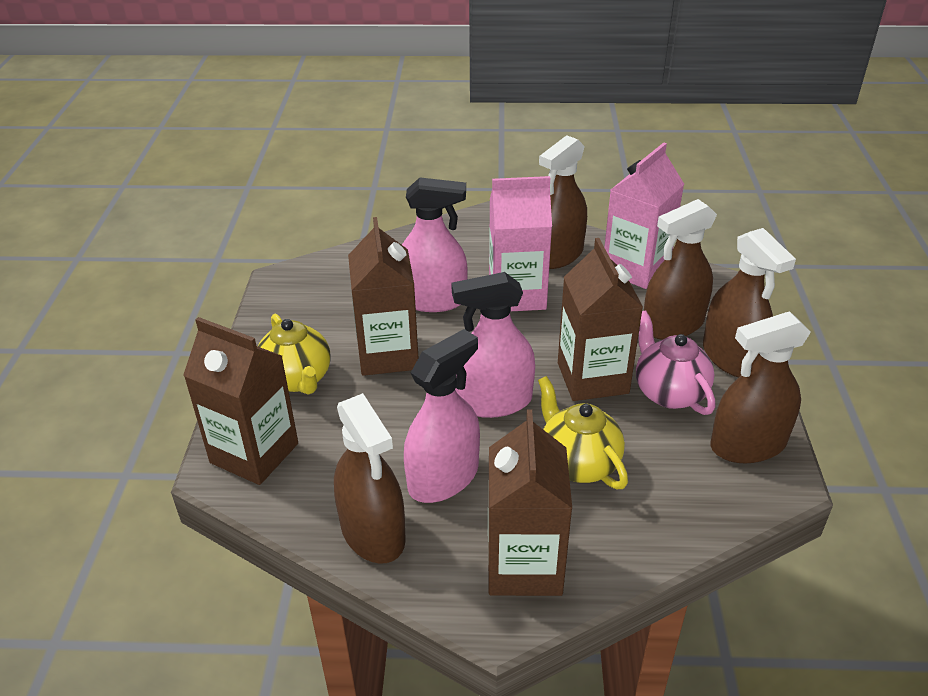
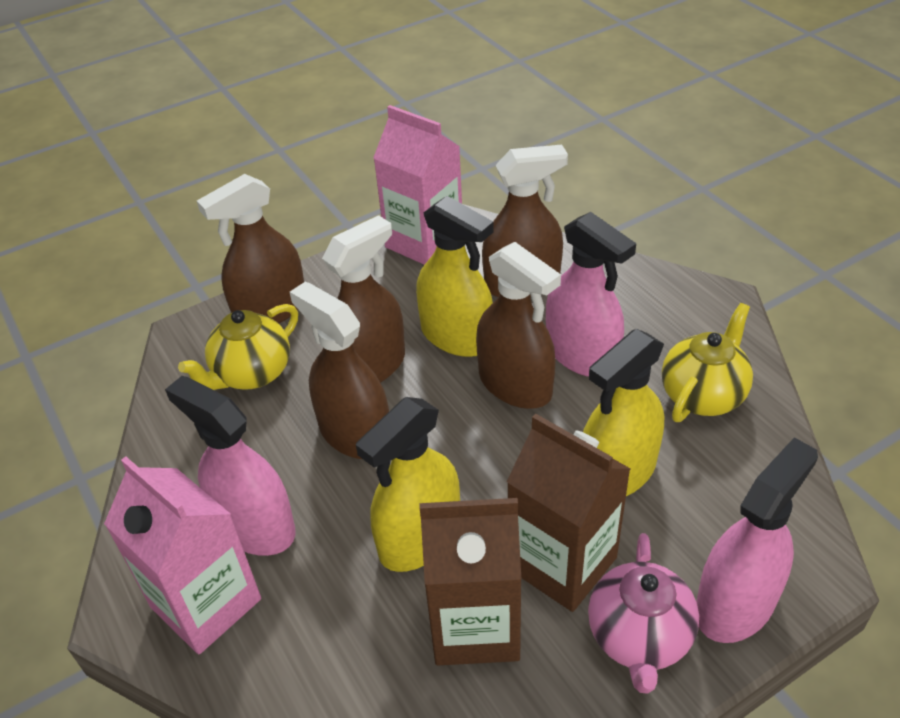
brown carton: 4 -> 2
yellow spray bottle: 0 -> 3

